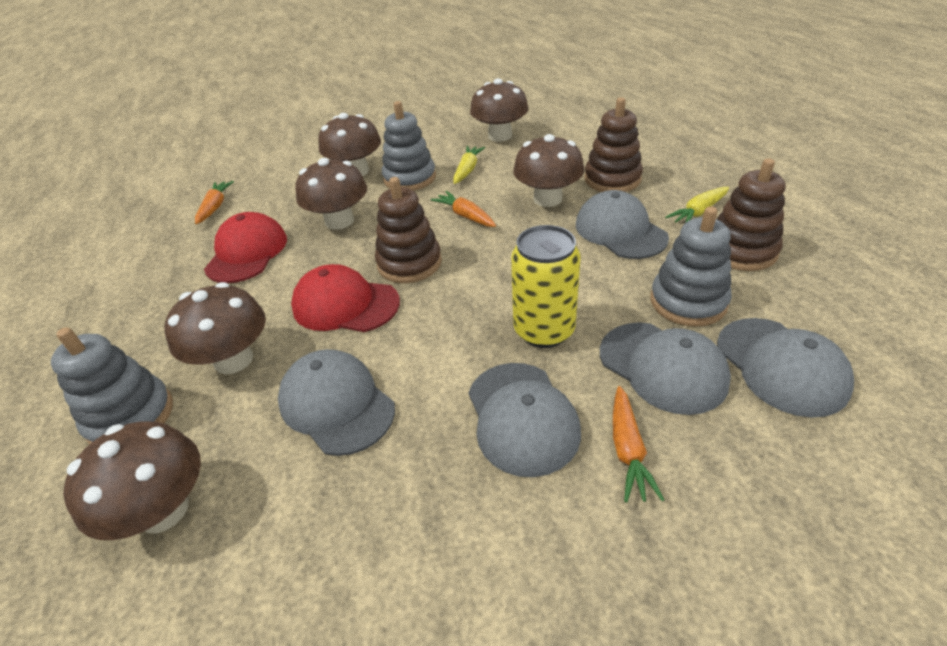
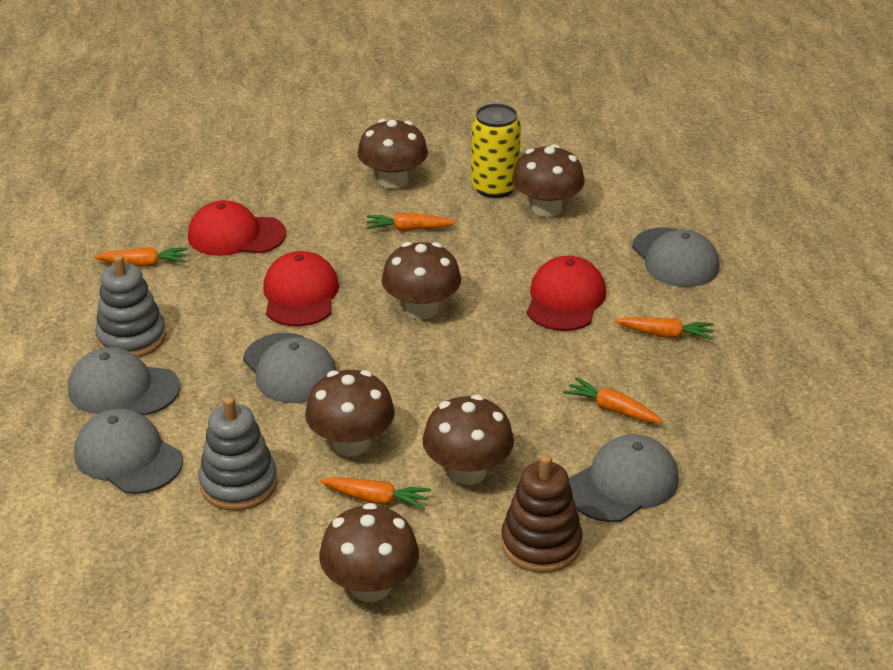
brown stacking toy: 3 -> 1
grey stacking toy: 3 -> 2
orange carrot: 3 -> 5
red cap: 2 -> 3
yellow carrot: 2 -> 0

